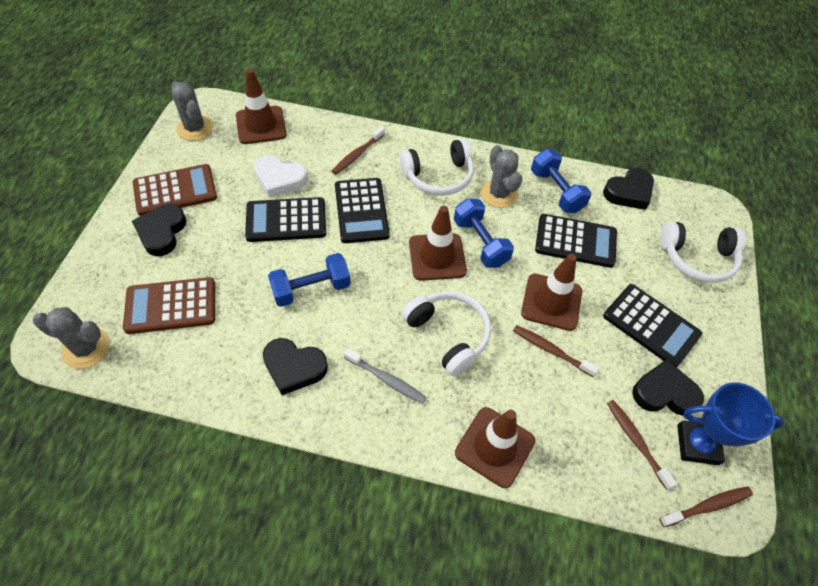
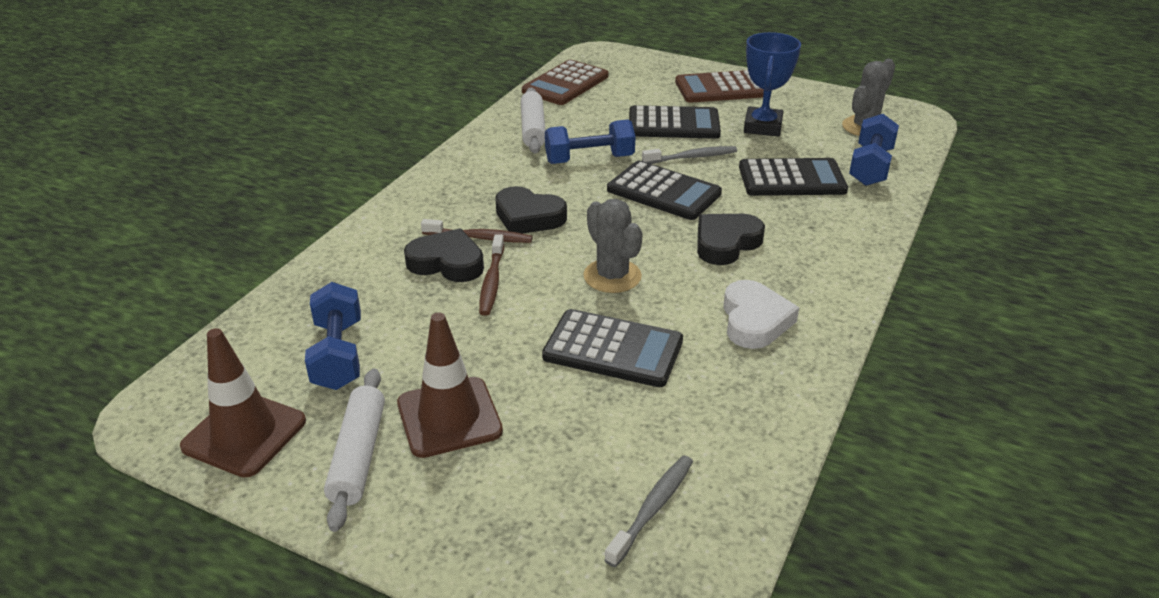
black heart: 4 -> 3
brown toothbrush: 4 -> 2
brown traffic cone: 4 -> 2
grey cactus: 3 -> 2
grey toothbrush: 1 -> 2
white headphones: 3 -> 0
white rolling pin: 0 -> 2

